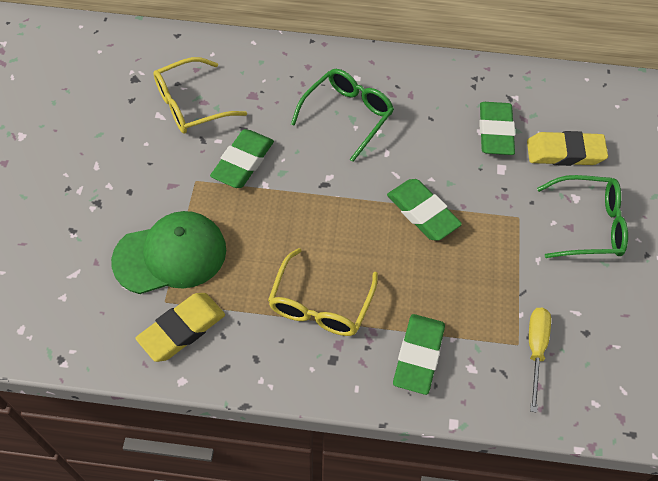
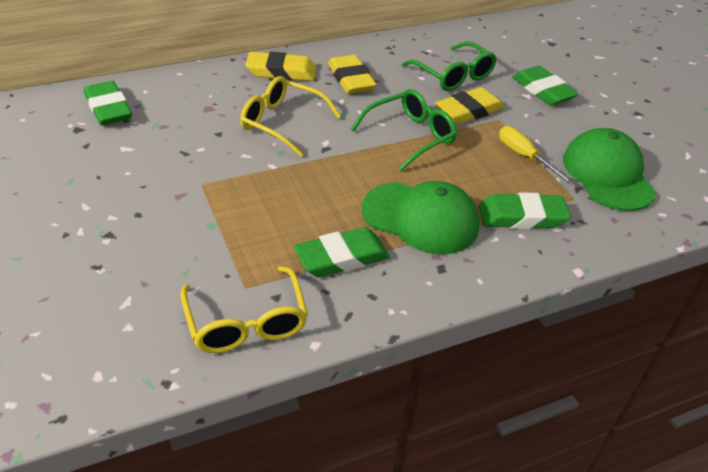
green cap: 1 -> 2
yellow eraser: 2 -> 3

